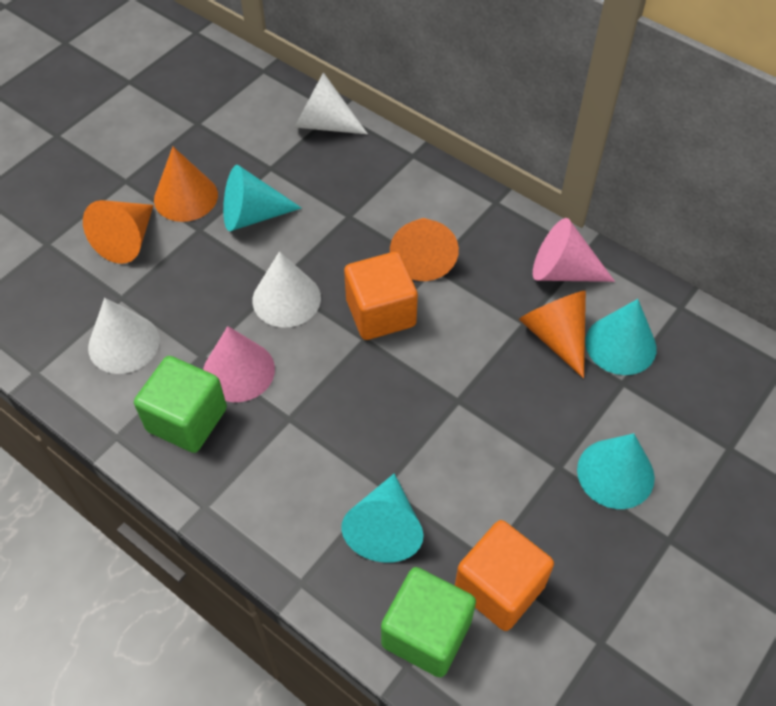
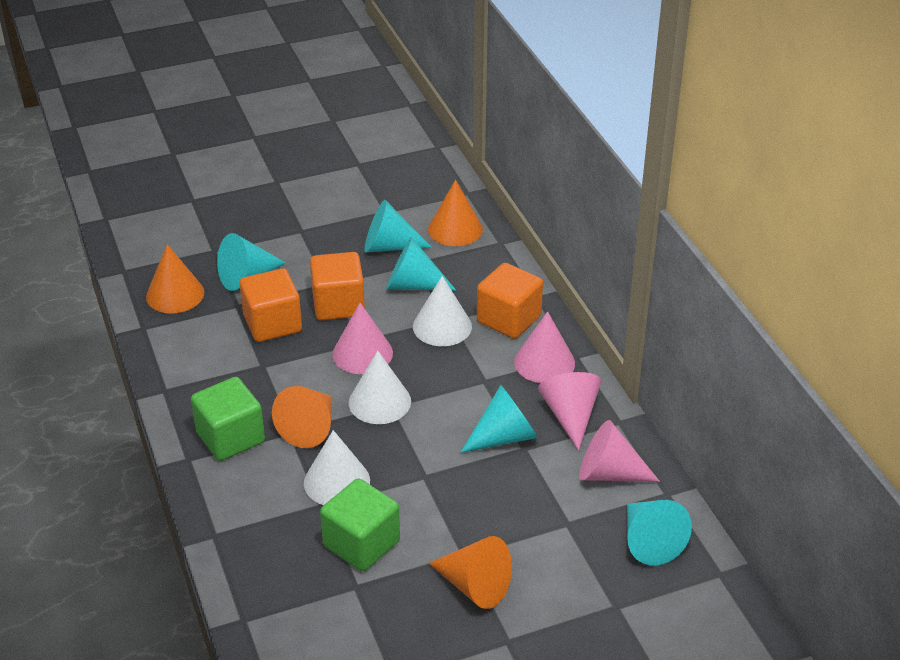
orange cube: 2 -> 3
pink cone: 2 -> 4
turquoise cone: 4 -> 5

